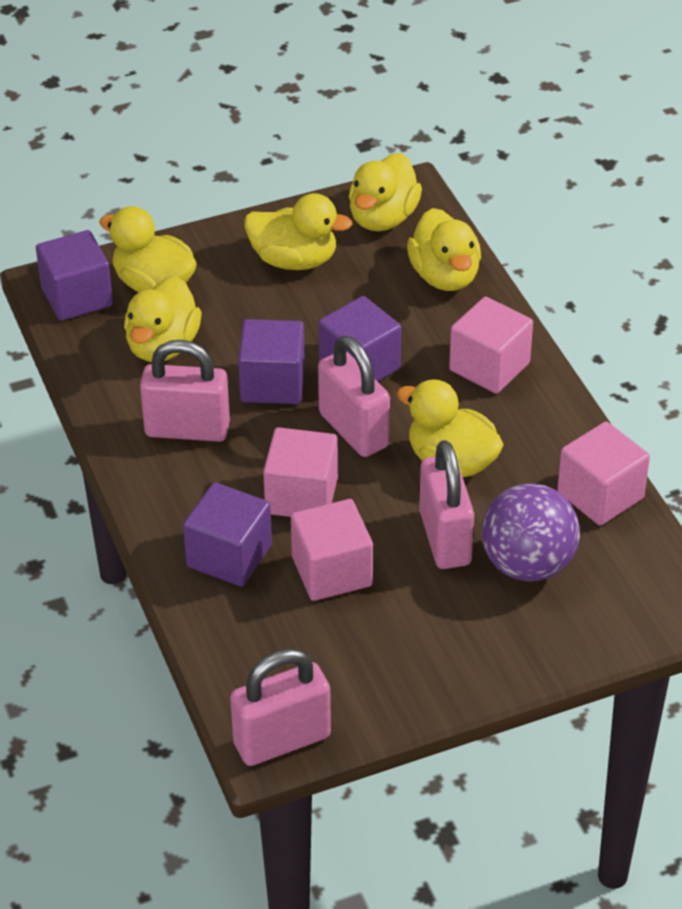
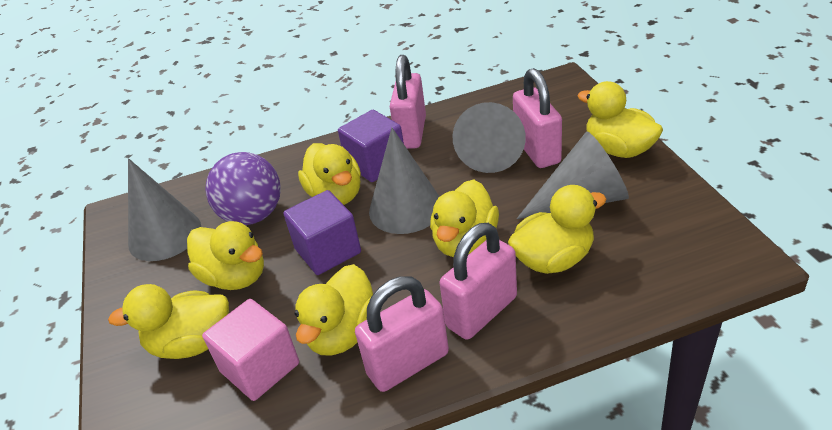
grey cone: 0 -> 4
pink cube: 4 -> 1
purple cube: 4 -> 2
yellow duck: 6 -> 7

